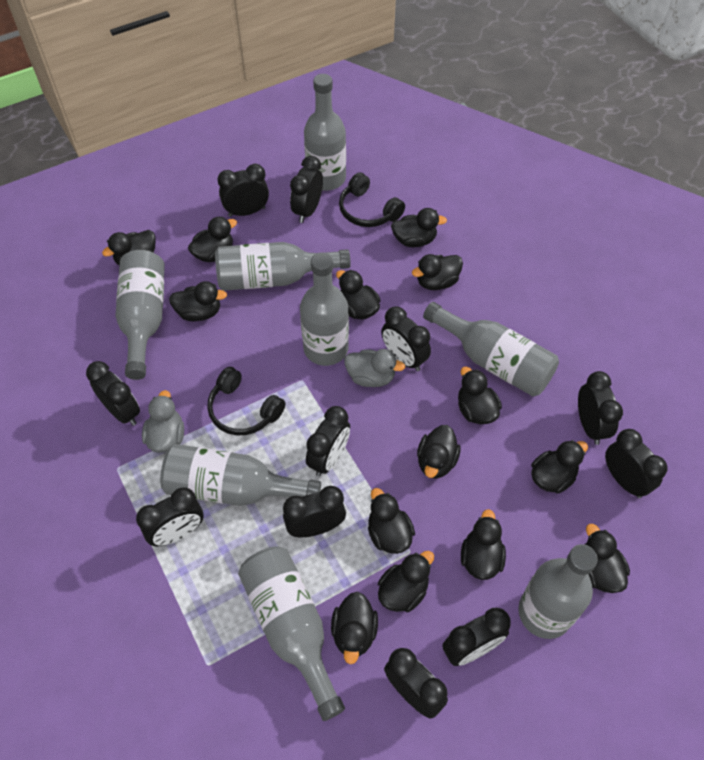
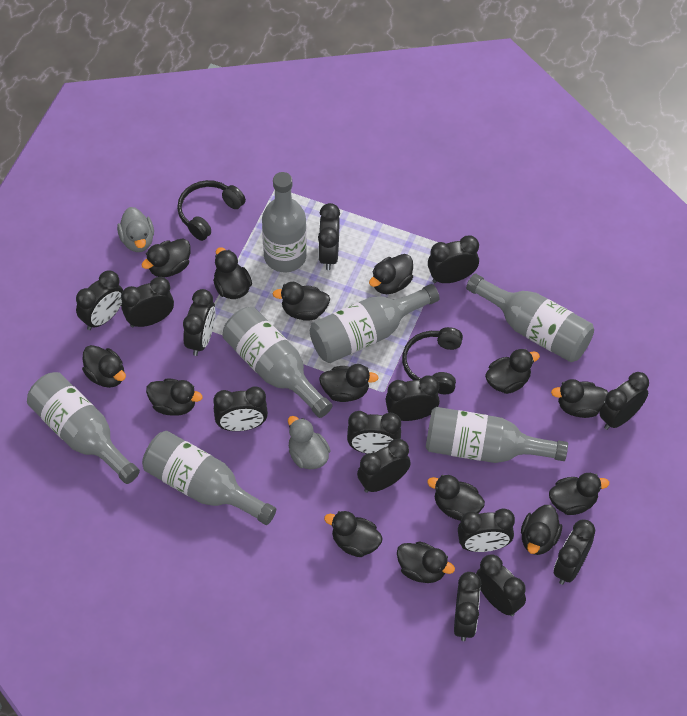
black clock: 11 -> 14
grey bottle: 8 -> 7

